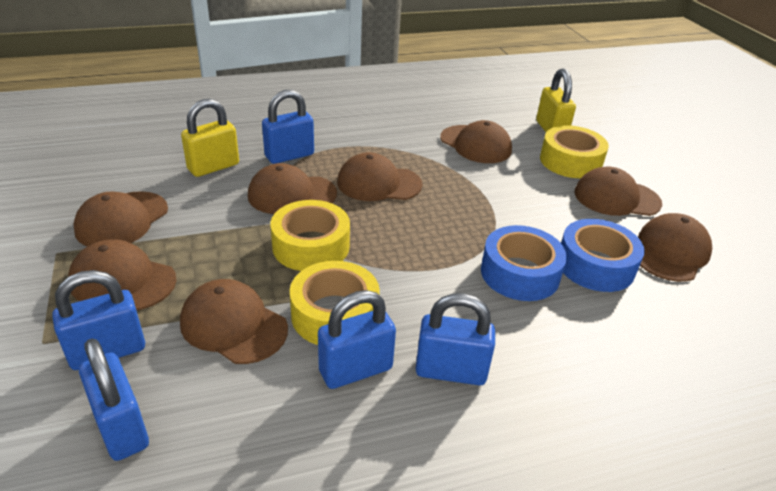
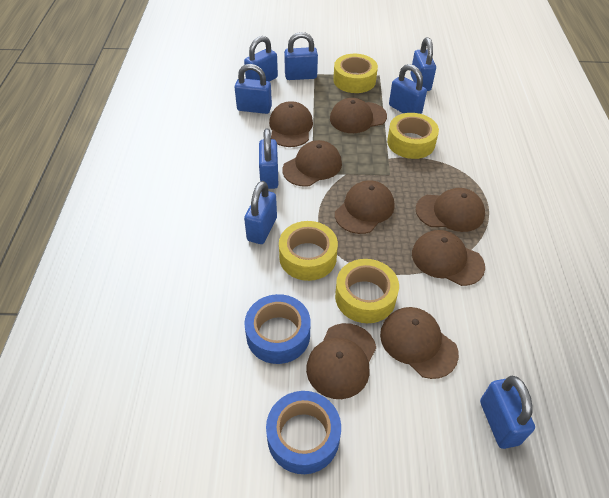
blue padlock: 5 -> 8
yellow padlock: 2 -> 0
yellow tape: 3 -> 4

